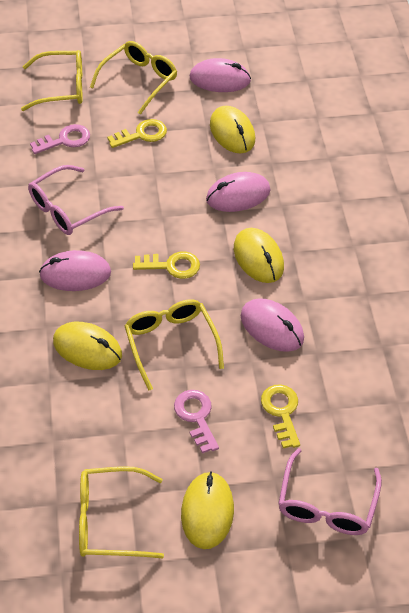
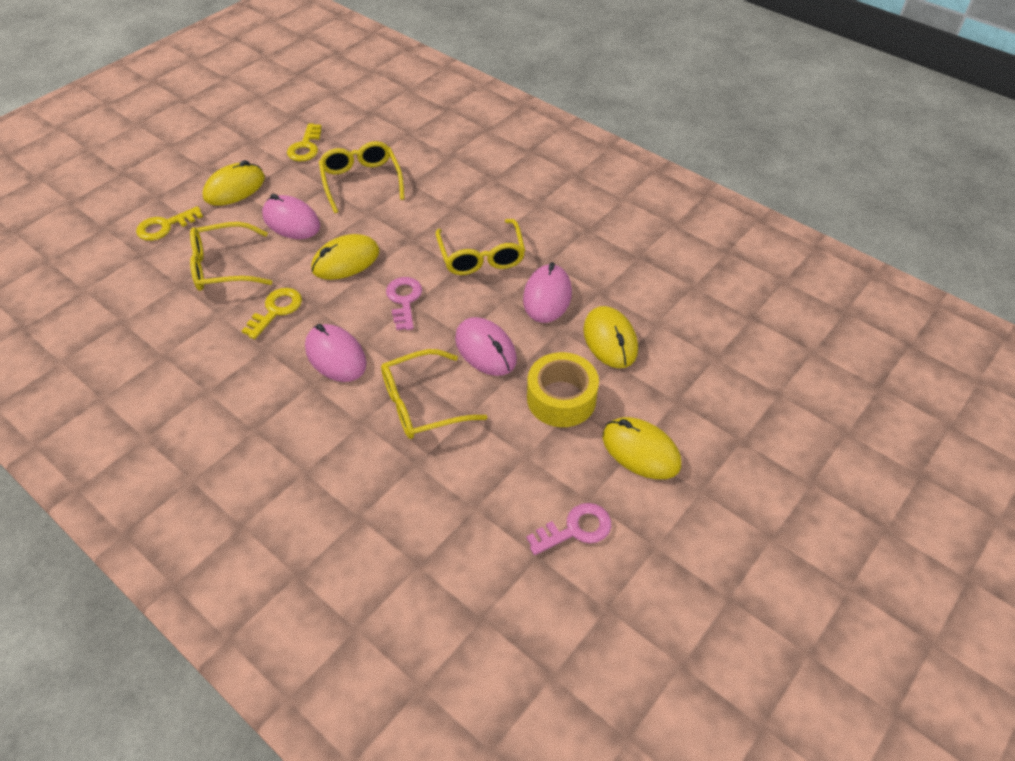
pink glasses: 2 -> 0
yellow tape: 0 -> 1

